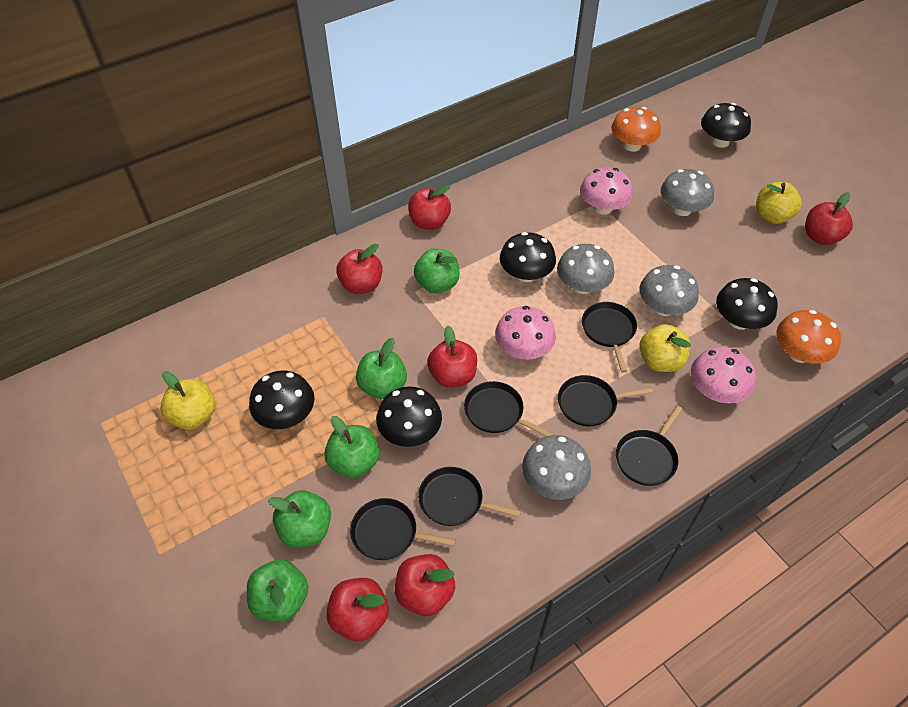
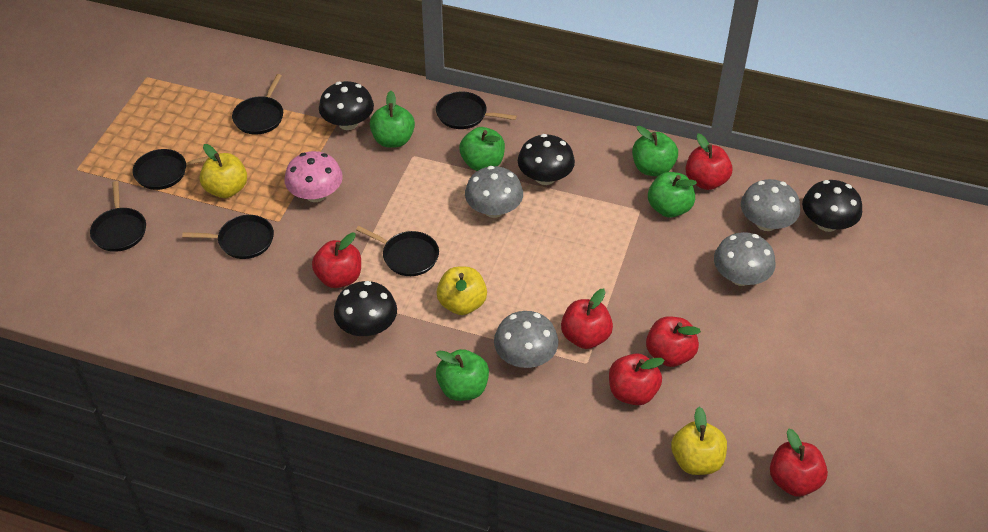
black mushroom: 5 -> 4
orange mushroom: 2 -> 0
pink mushroom: 3 -> 1

